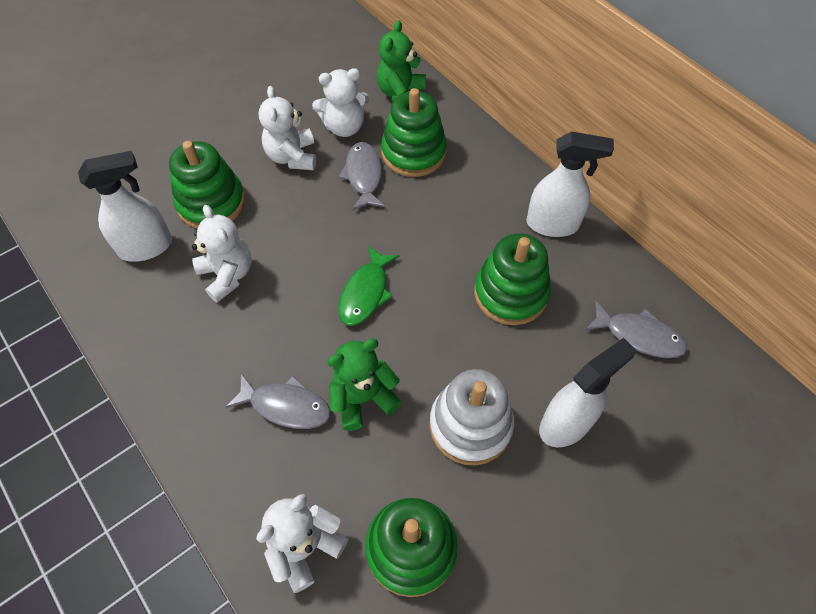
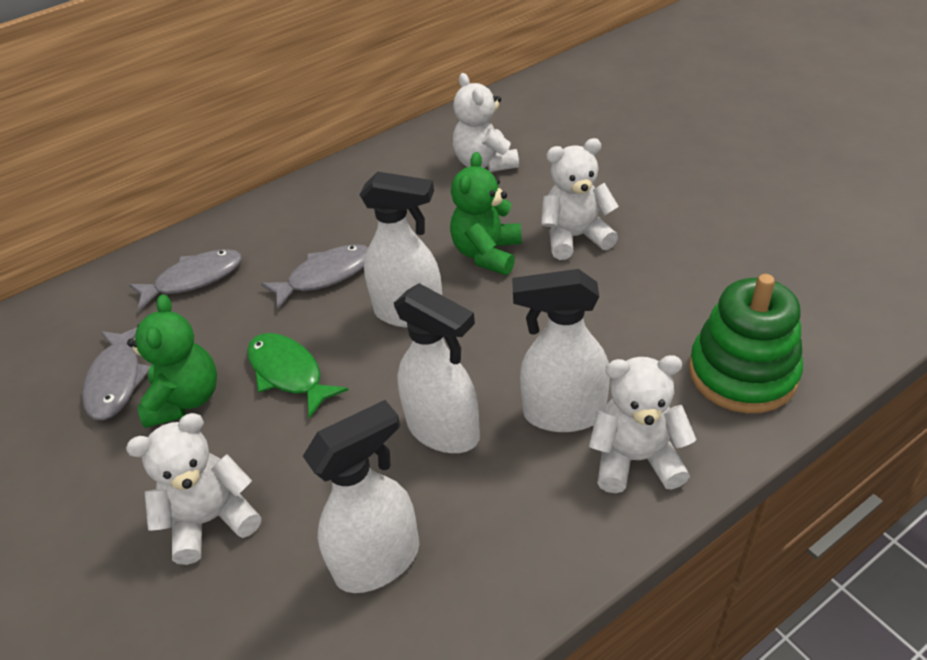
green stacking toy: 4 -> 1
white spray bottle: 3 -> 4
white stacking toy: 1 -> 0

